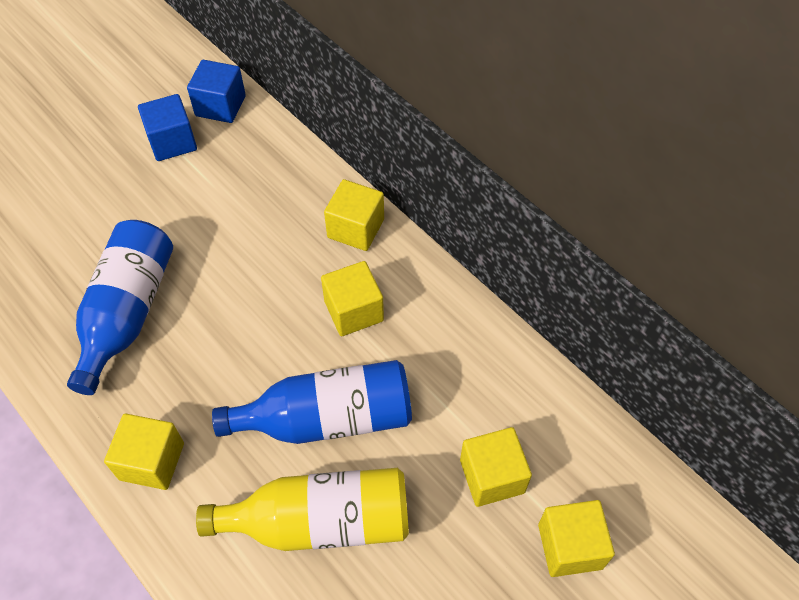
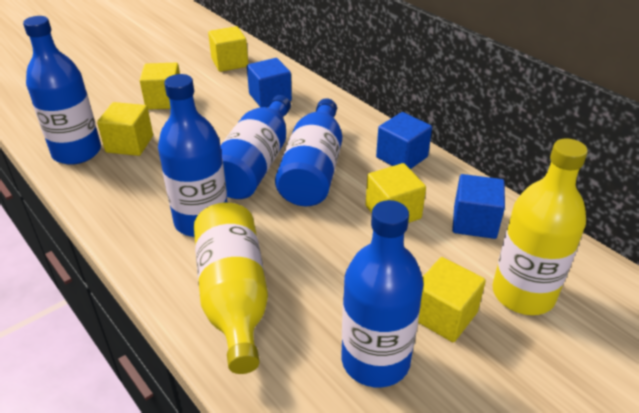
blue bottle: 2 -> 5
blue cube: 2 -> 3
yellow bottle: 1 -> 2

